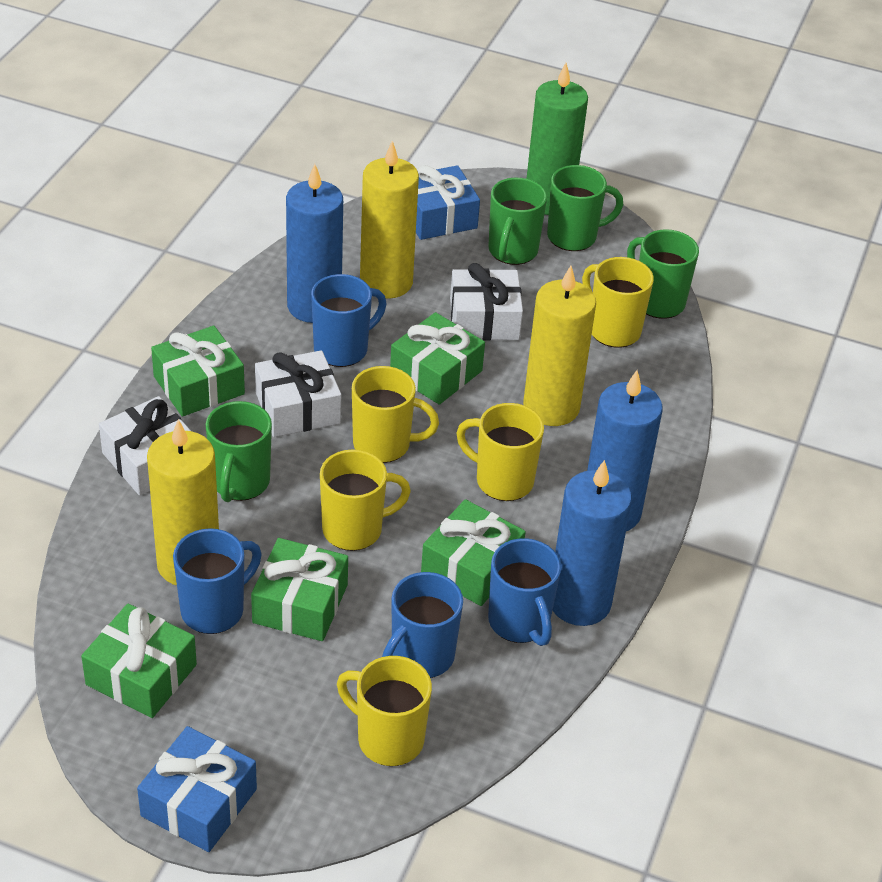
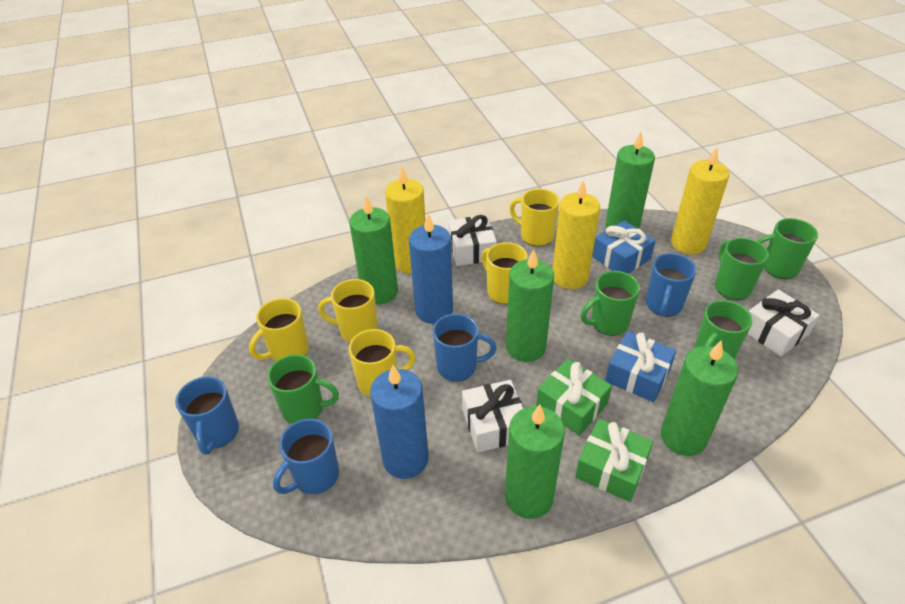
blue candle: 3 -> 2
green candle: 1 -> 5
green gift: 5 -> 2
green mug: 4 -> 5

